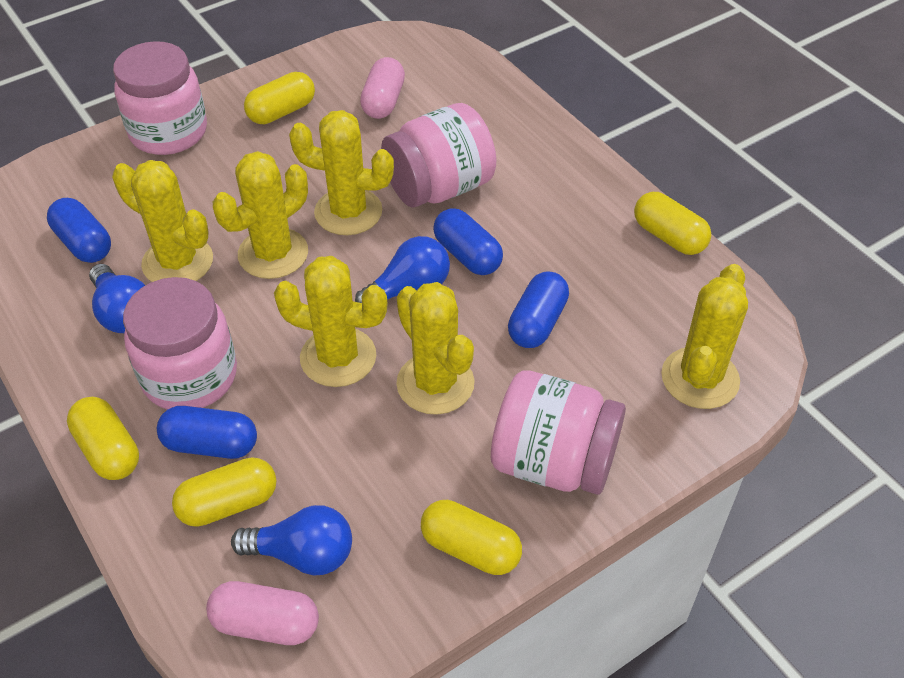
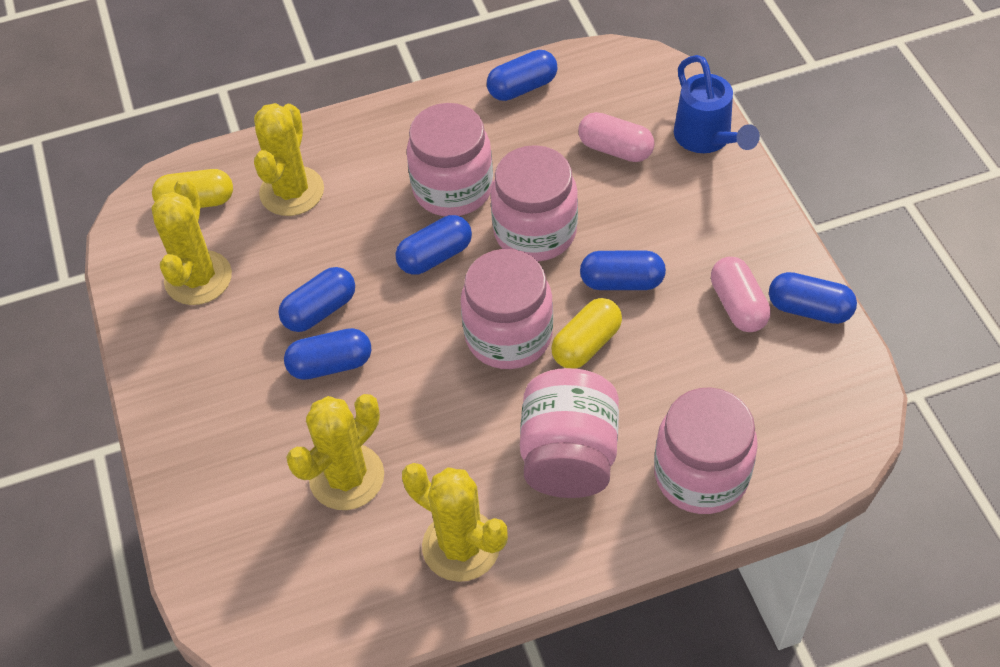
blue capsule: 4 -> 6
blue light bulb: 3 -> 0
blue watering can: 0 -> 1
pink jar: 4 -> 5
yellow cactus: 6 -> 4
yellow capsule: 5 -> 2

